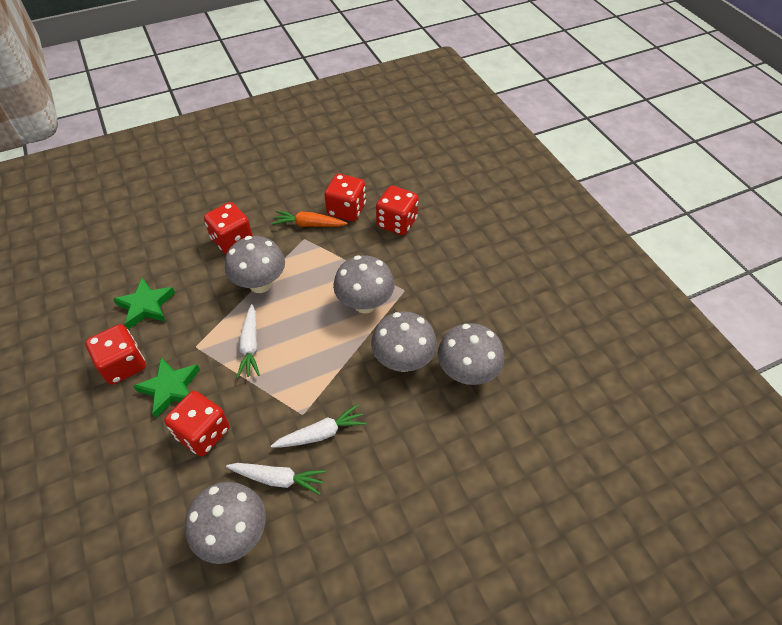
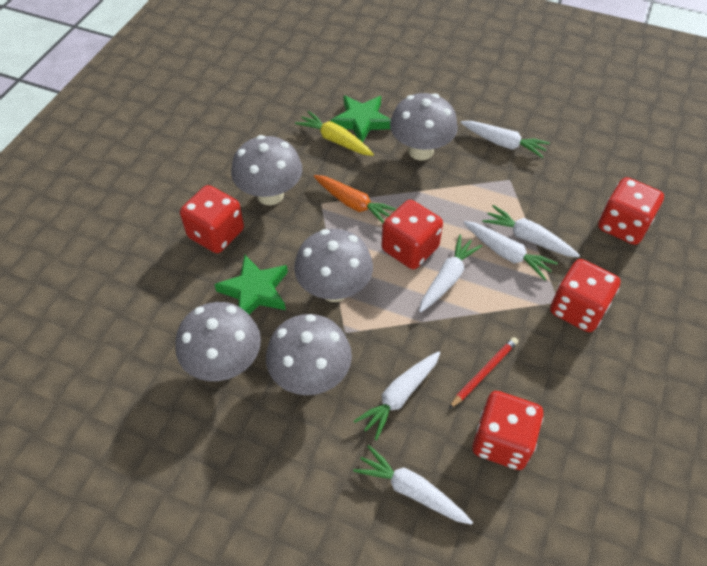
red pencil: 0 -> 1
white carrot: 3 -> 6
yellow carrot: 0 -> 1

